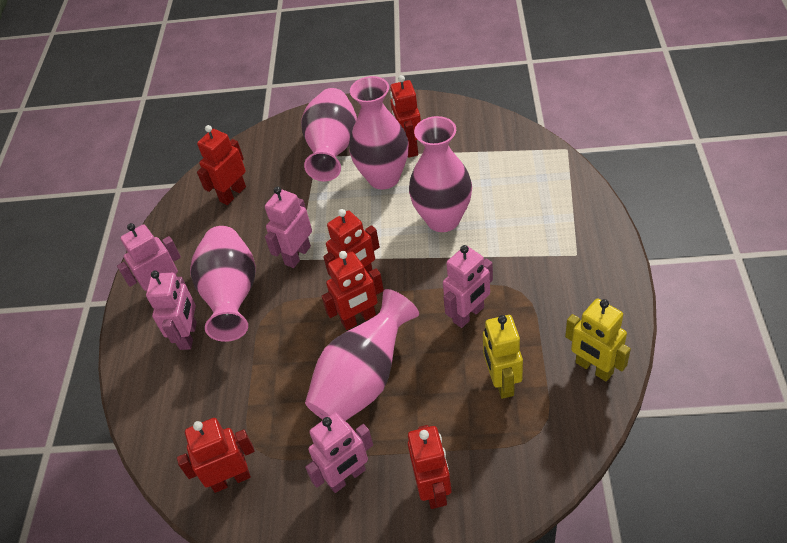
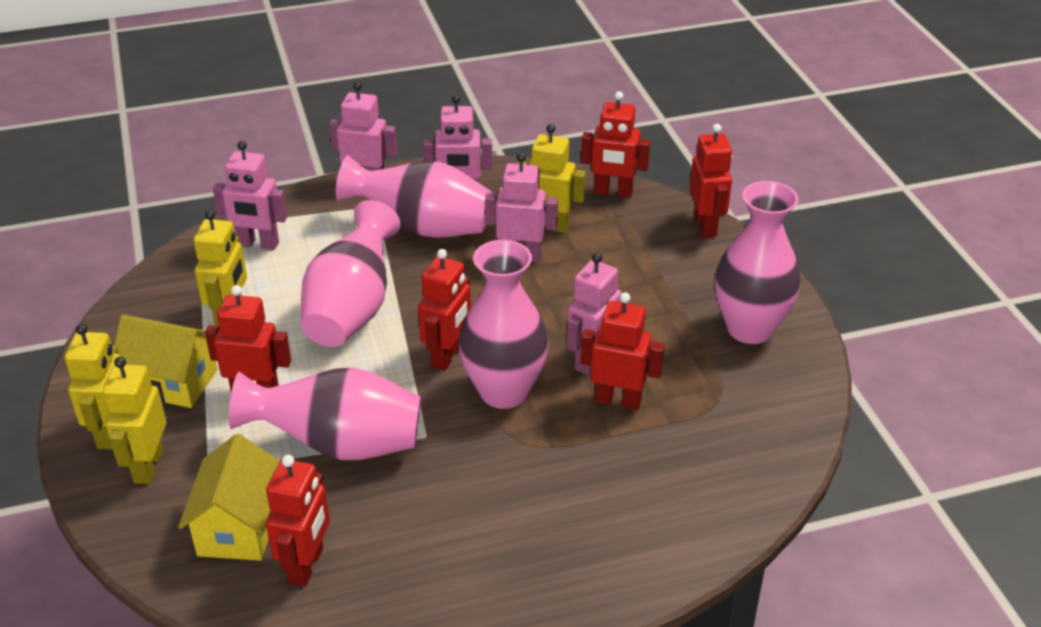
yellow house: 0 -> 2
yellow robot: 2 -> 4

